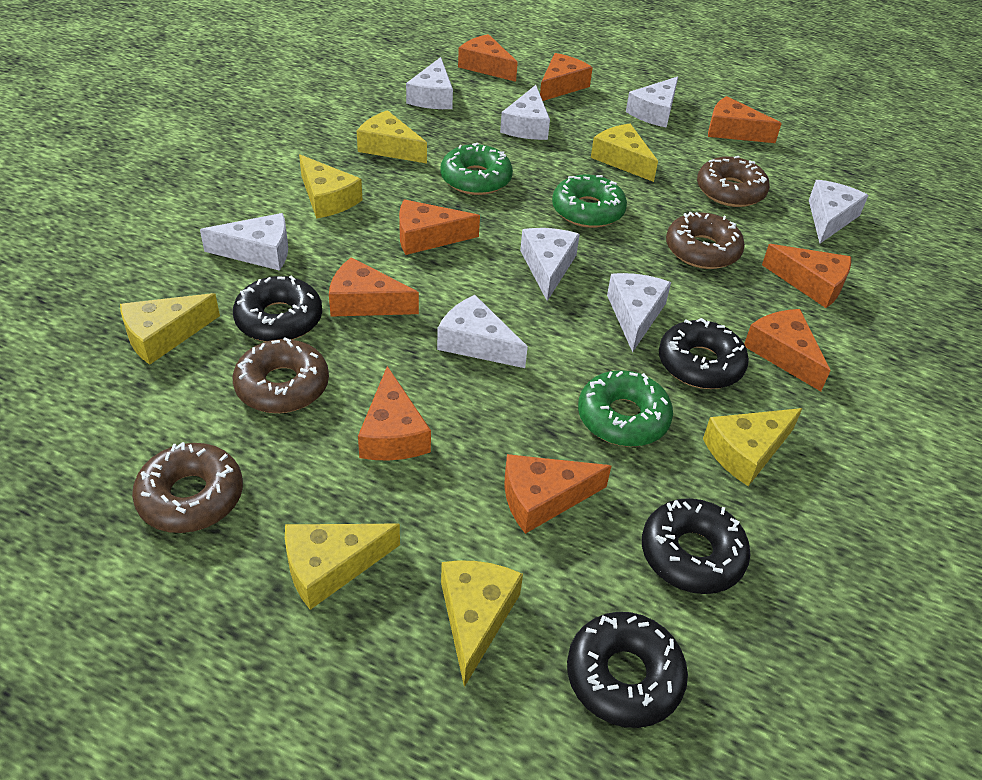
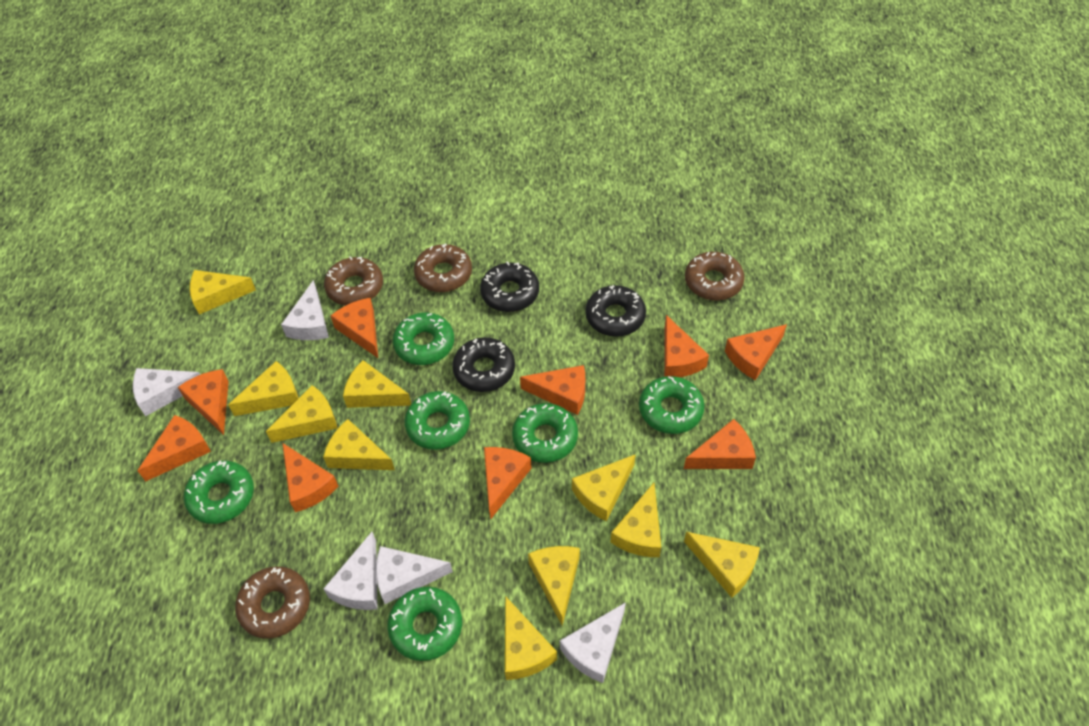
black donut: 4 -> 3
green donut: 3 -> 6
white cheese: 8 -> 5
yellow cheese: 7 -> 10

